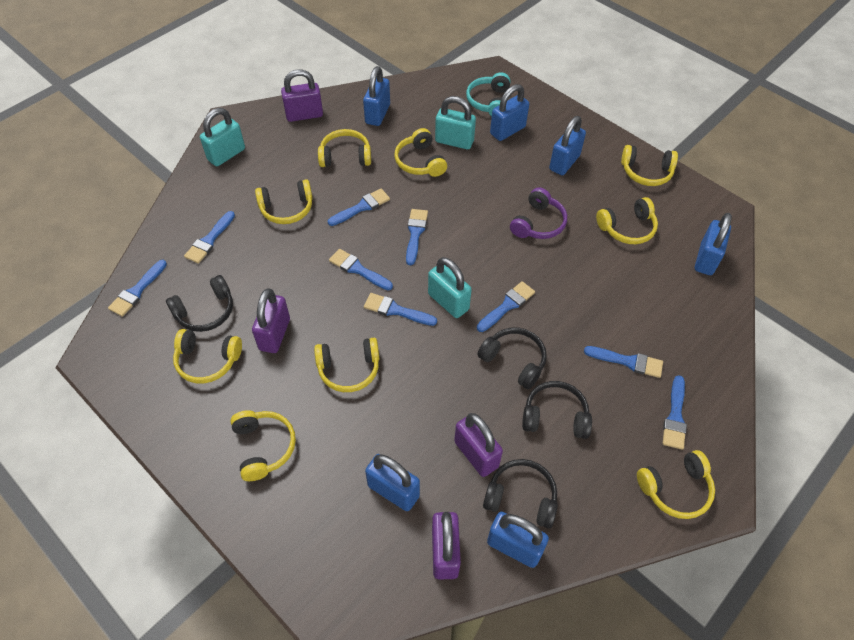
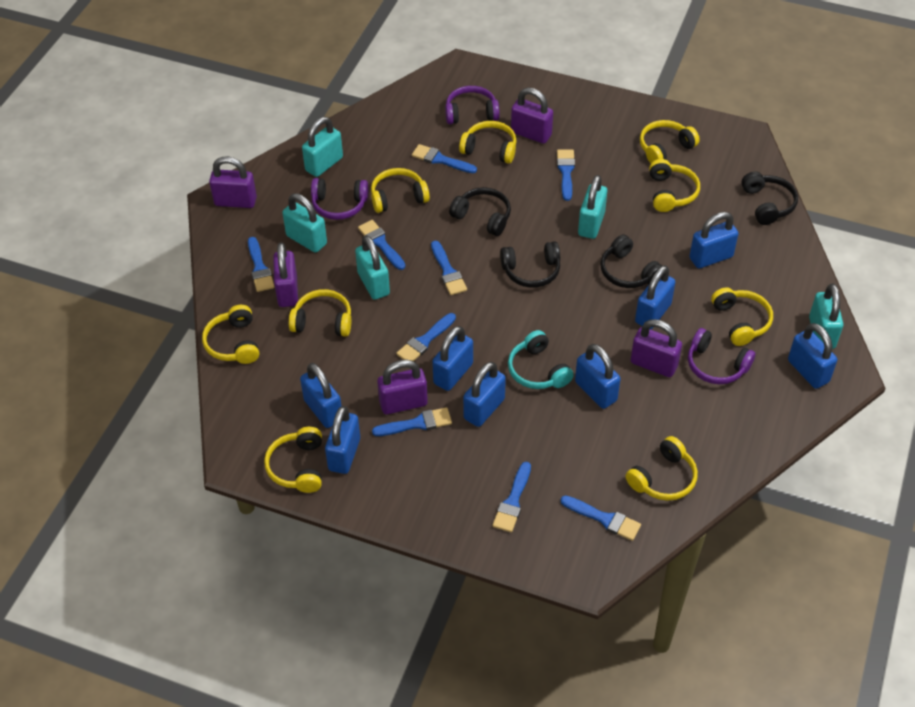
blue padlock: 6 -> 8
purple headphones: 1 -> 3
purple padlock: 4 -> 5
turquoise padlock: 3 -> 5

